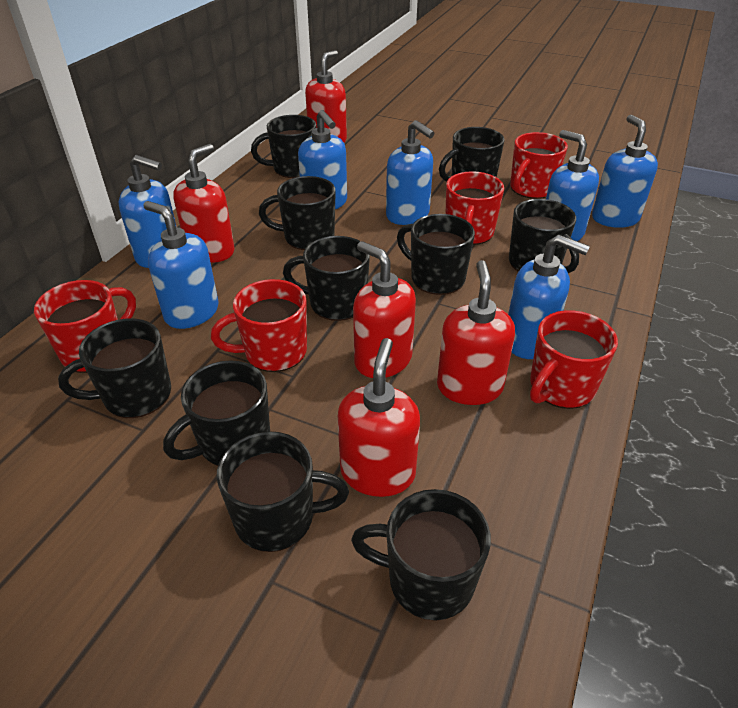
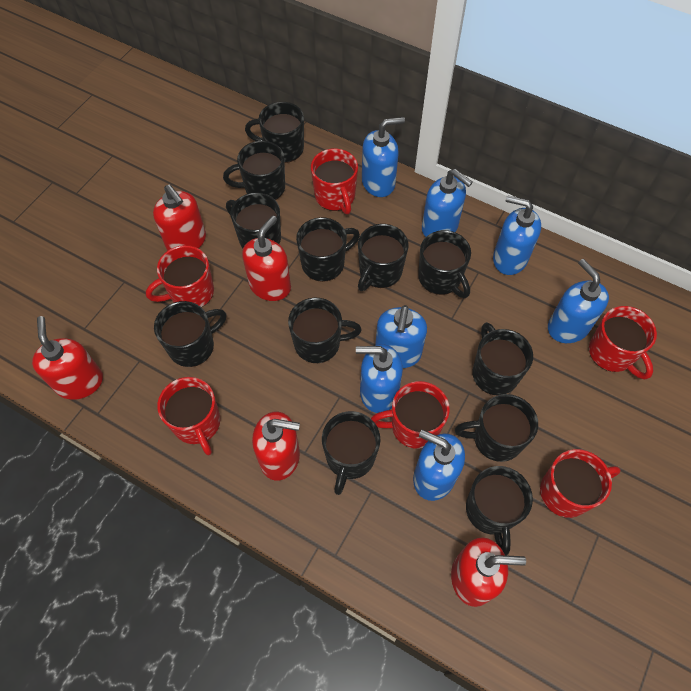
black mug: 10 -> 12
red mug: 5 -> 6

